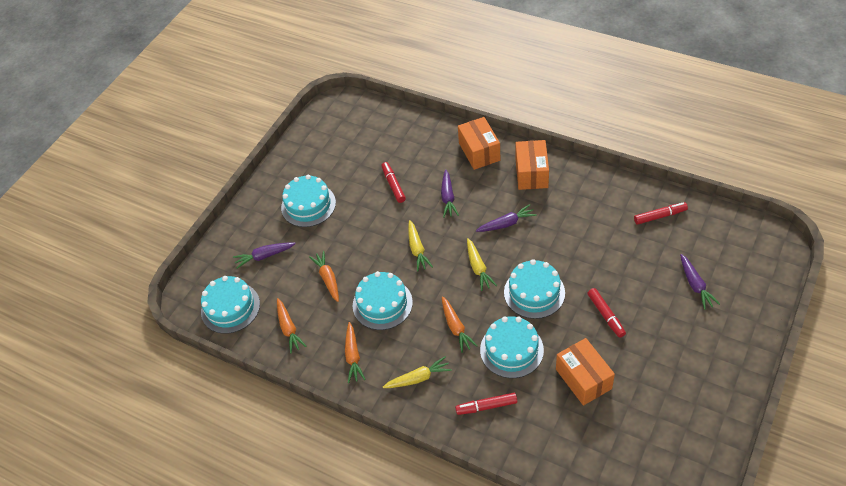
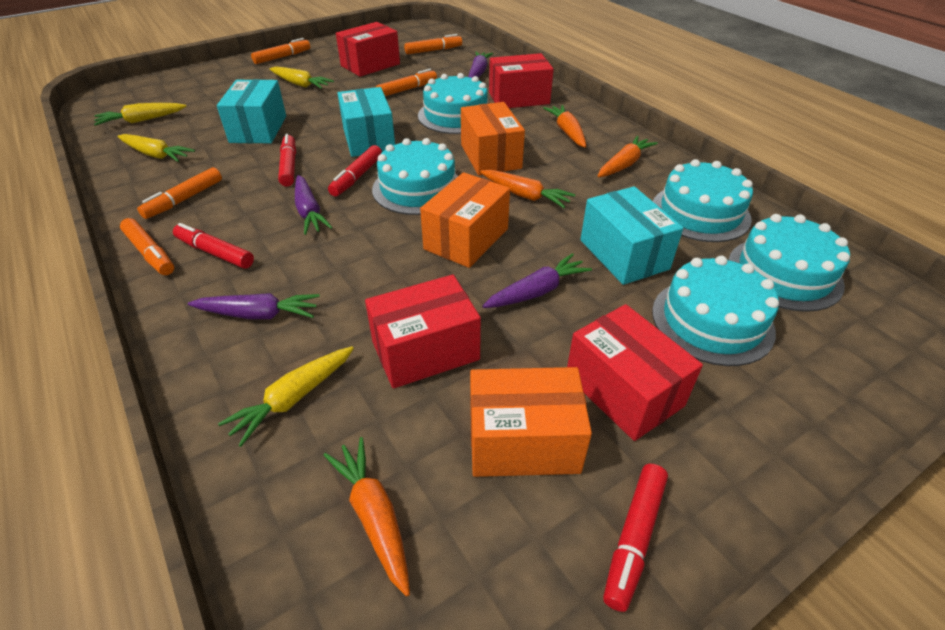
orange marker: 0 -> 5
red box: 0 -> 4
turquoise box: 0 -> 3
yellow carrot: 3 -> 4

